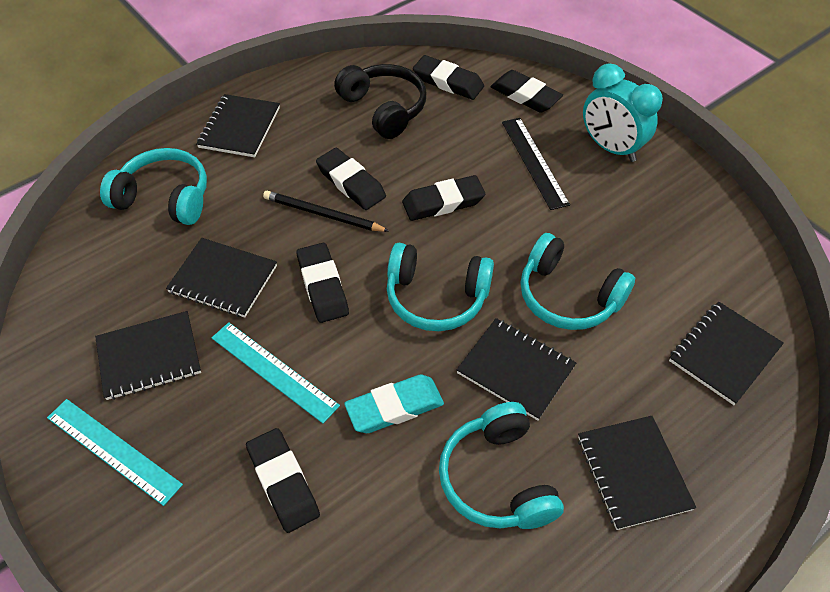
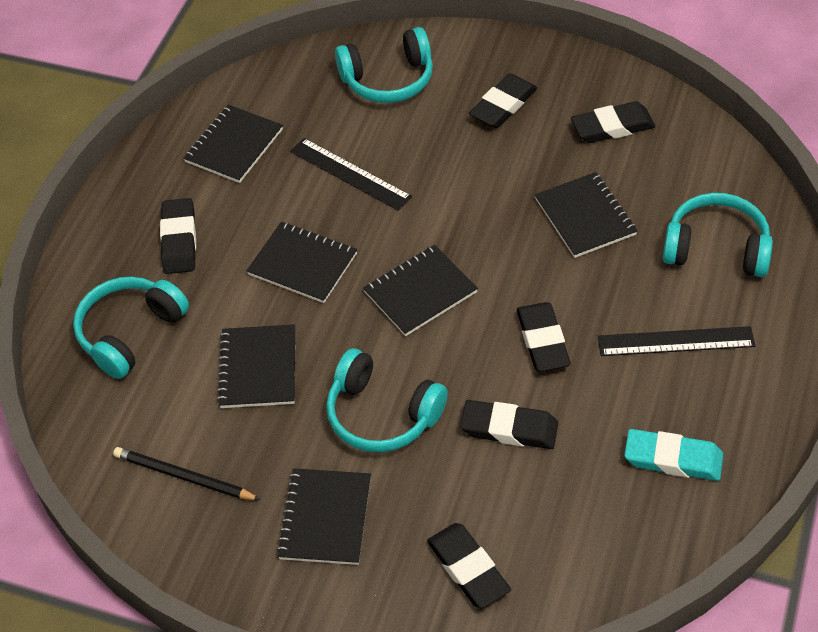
black headphones: 1 -> 0
black ruler: 1 -> 2
turquoise clock: 1 -> 0
turquoise ruler: 2 -> 0

